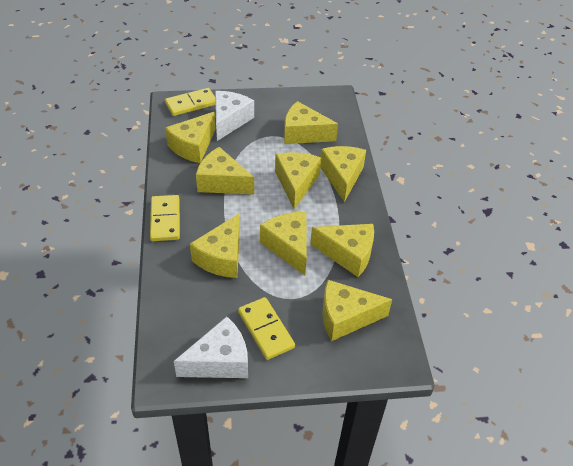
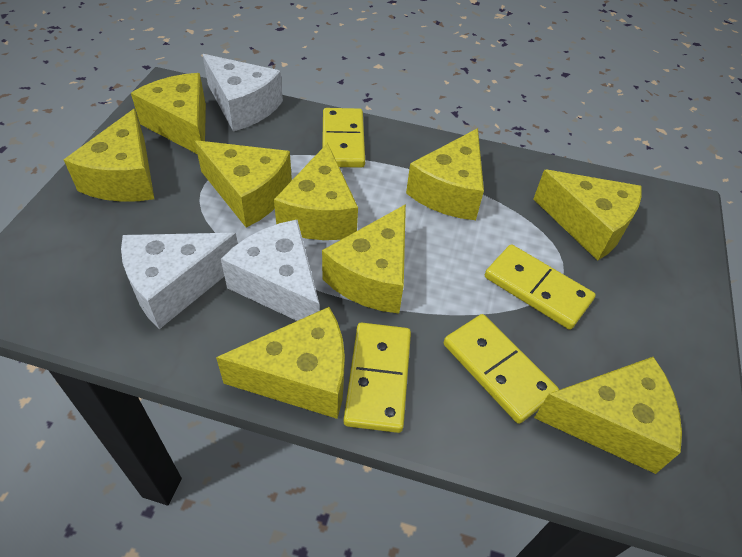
white cheese: 2 -> 3
yellow domino: 3 -> 4

